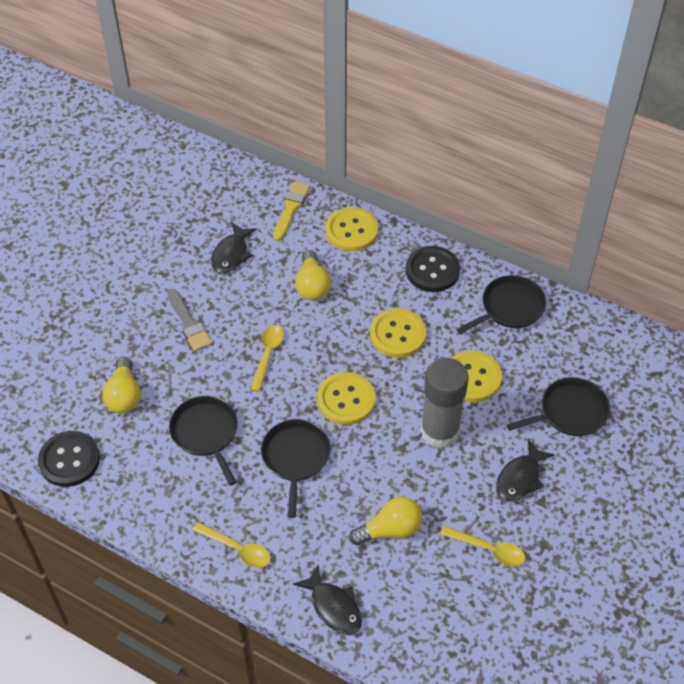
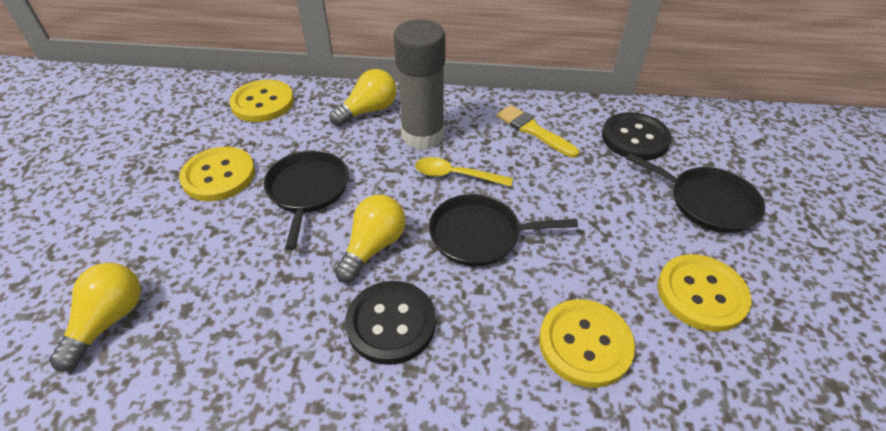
black fish: 3 -> 0
black pan: 4 -> 3
grey brush: 1 -> 0
yellow spoon: 3 -> 1

